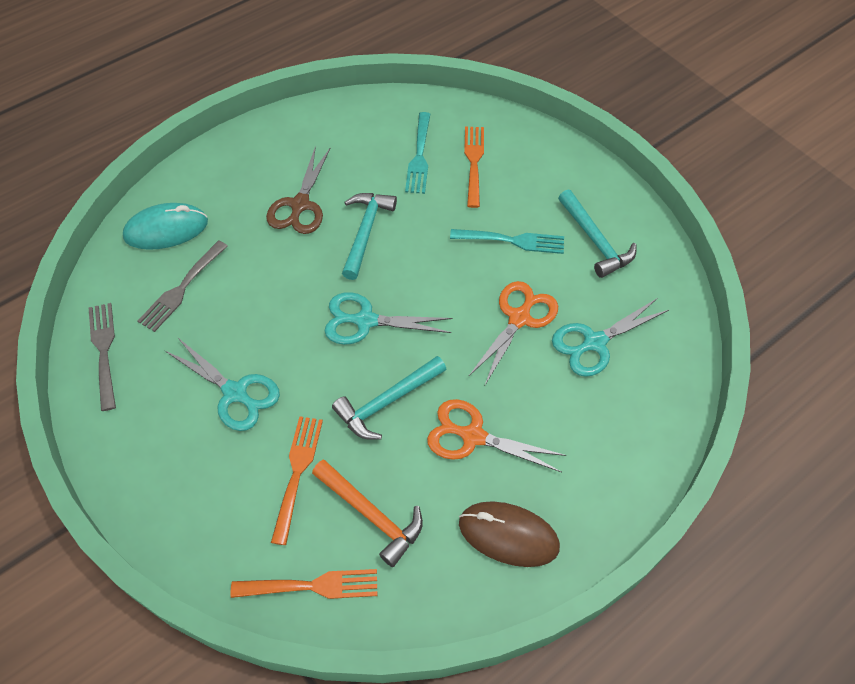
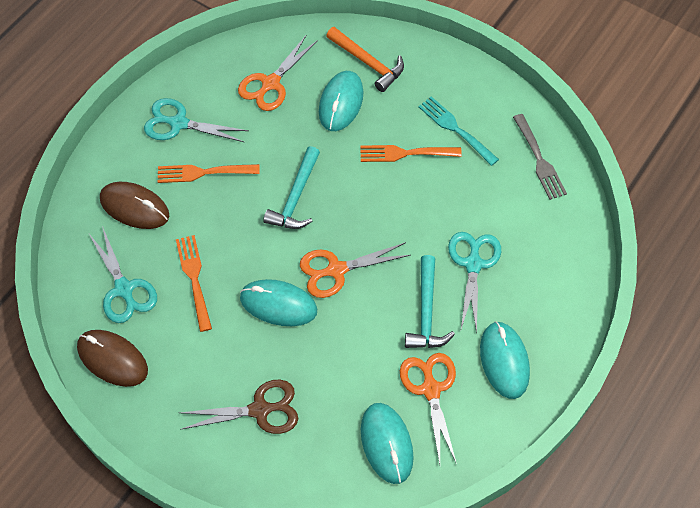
brown mouse: 1 -> 2
grey fork: 2 -> 1
orange scissors: 2 -> 3
turquoise fork: 2 -> 1
turquoise hammer: 3 -> 2
turquoise mouse: 1 -> 4

